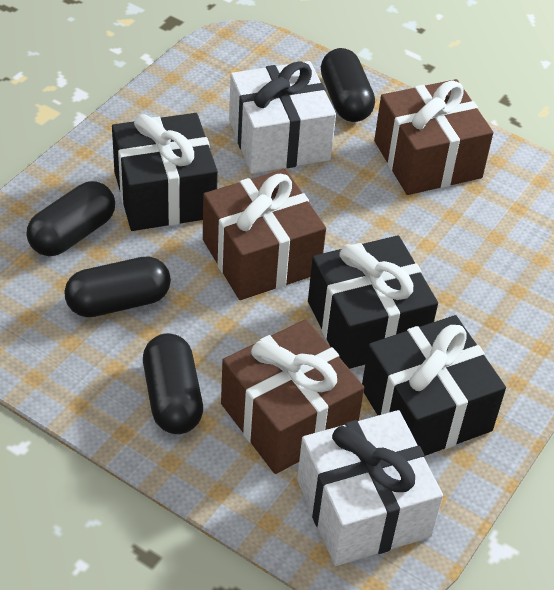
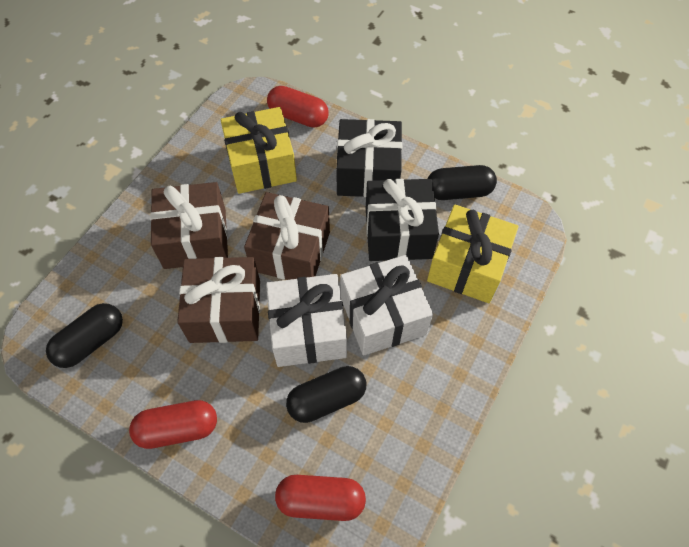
black capsule: 4 -> 3
black gift: 3 -> 2
red capsule: 0 -> 3
yellow gift: 0 -> 2

